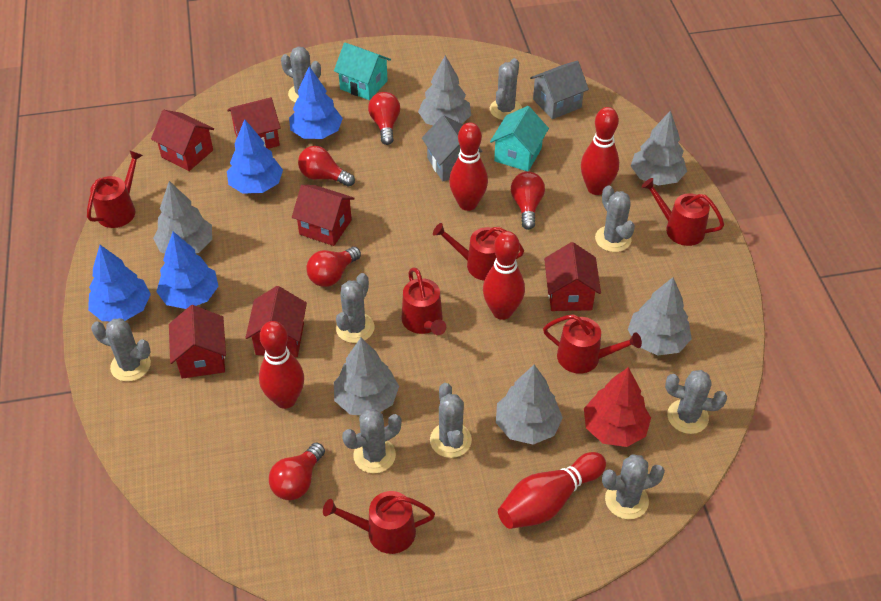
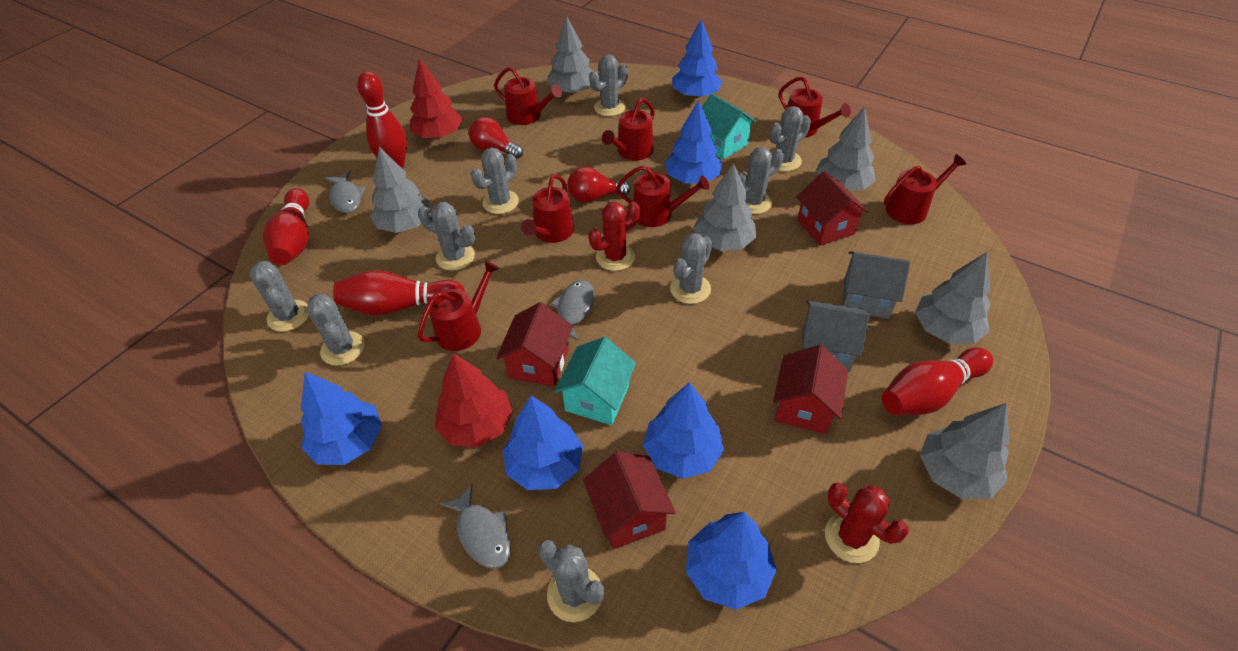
blue tree: 4 -> 6
grey fish: 0 -> 3
red bowling pin: 5 -> 4
red cactus: 0 -> 2
red house: 6 -> 4
red light bulb: 5 -> 2
red tree: 1 -> 2
red watering can: 6 -> 7

